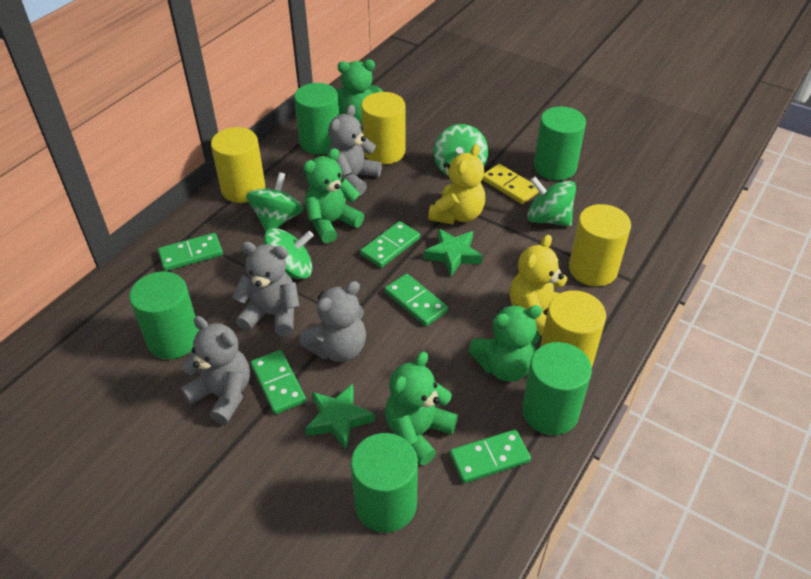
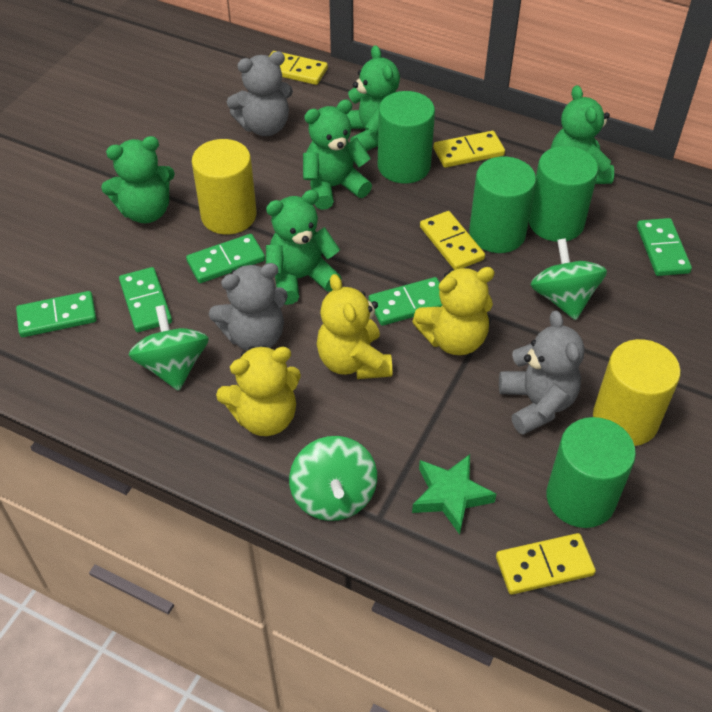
green cylinder: 5 -> 4
green spinning top: 4 -> 3
green star: 2 -> 1
green teddy bear: 4 -> 5
grey teddy bear: 4 -> 3
yellow cylinder: 4 -> 2
yellow domino: 1 -> 4
yellow teddy bear: 2 -> 3

